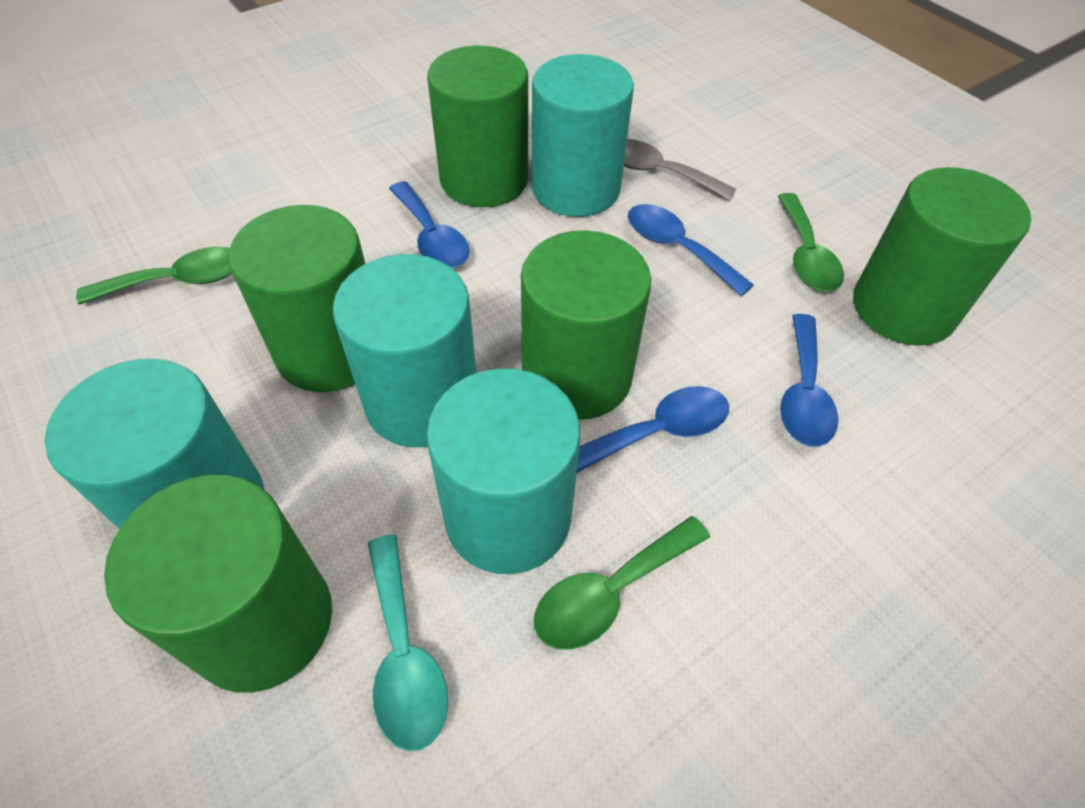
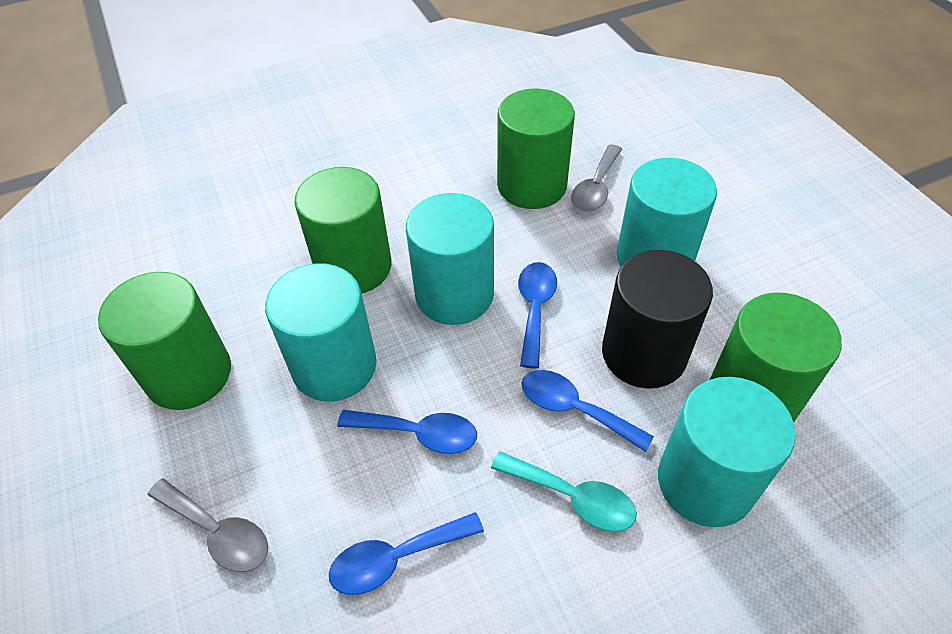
black cylinder: 0 -> 1
green cylinder: 5 -> 4
green spoon: 3 -> 0
grey spoon: 1 -> 2

